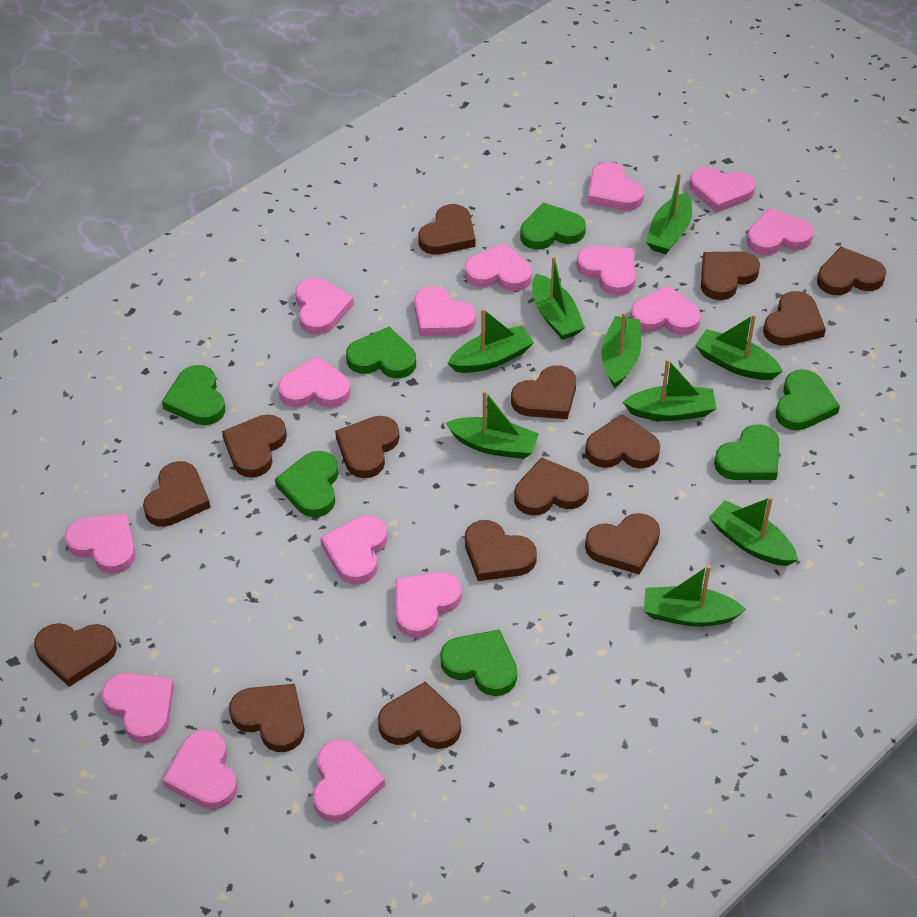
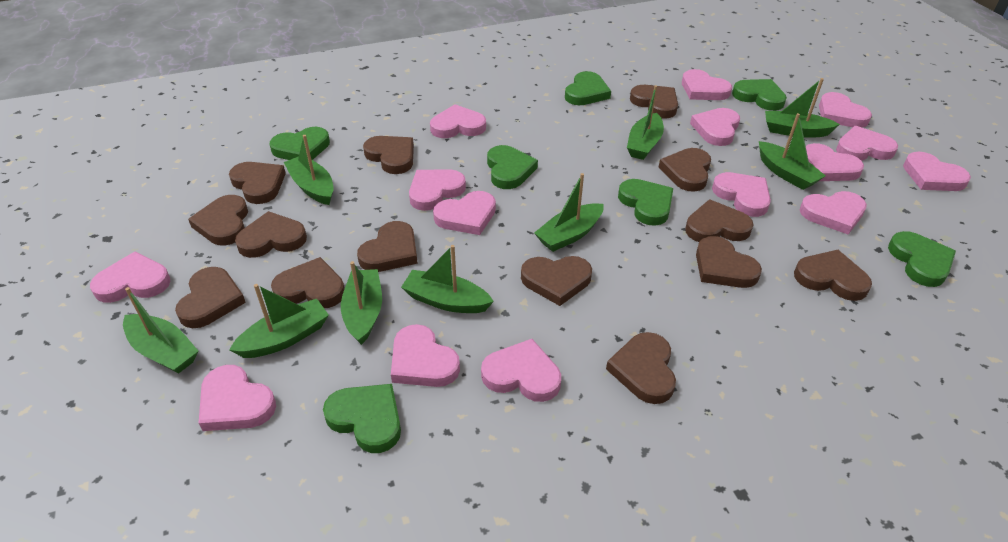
brown heart: 15 -> 14

